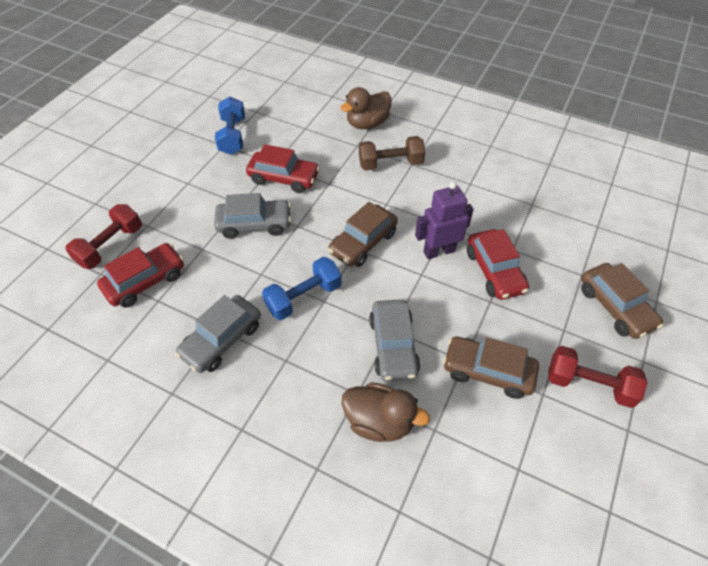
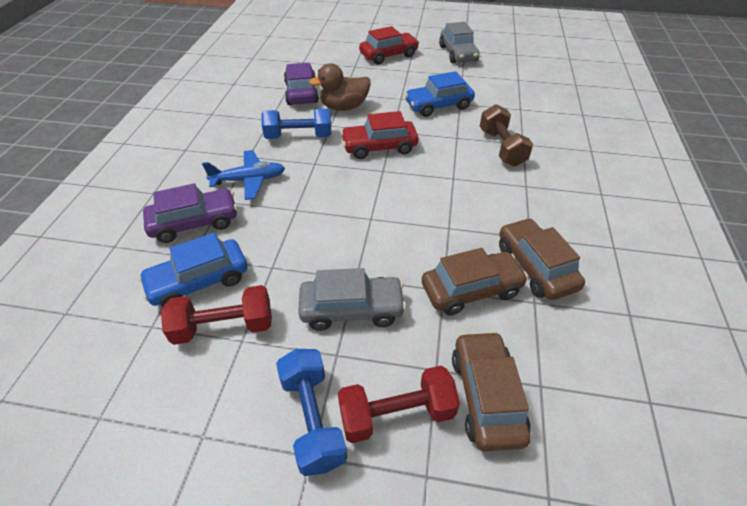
blue car: 0 -> 2
blue plane: 0 -> 1
brown duck: 2 -> 1
grey car: 3 -> 2
purple car: 0 -> 2
purple robot: 1 -> 0
red car: 3 -> 2

